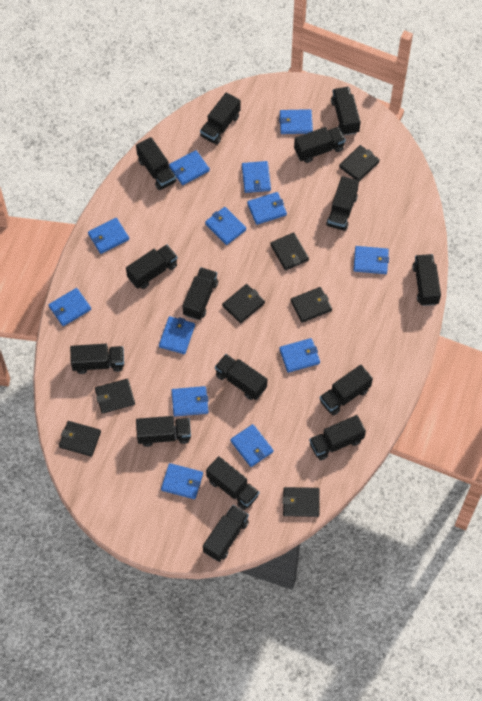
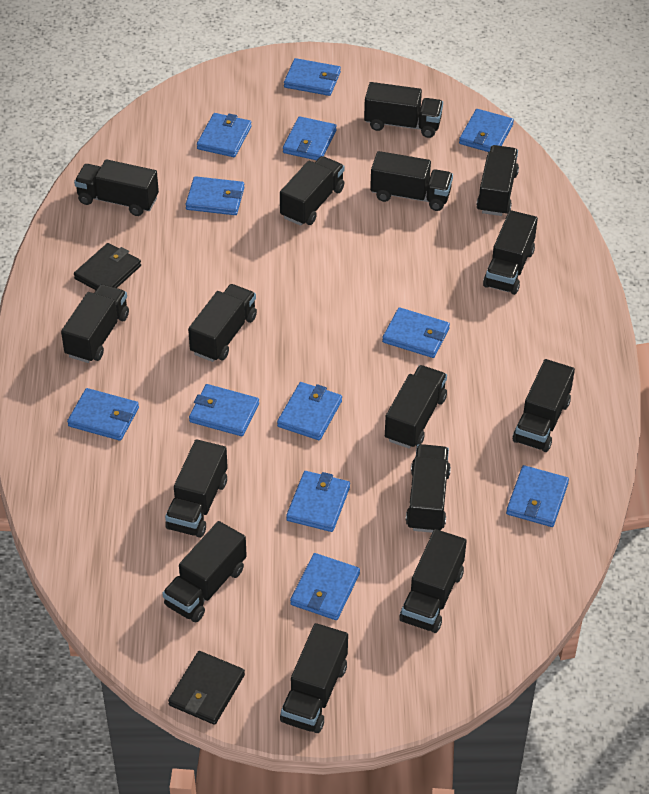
black wallet: 7 -> 2
blue wallet: 13 -> 12

